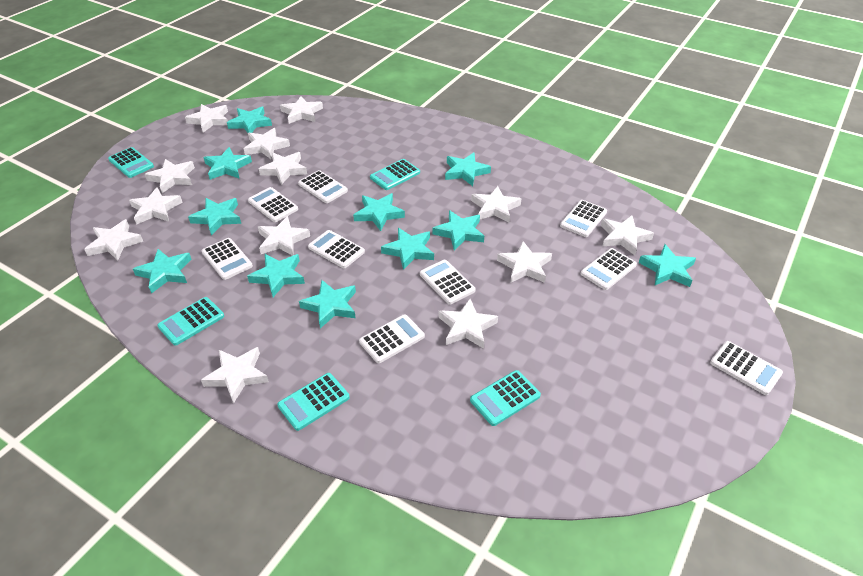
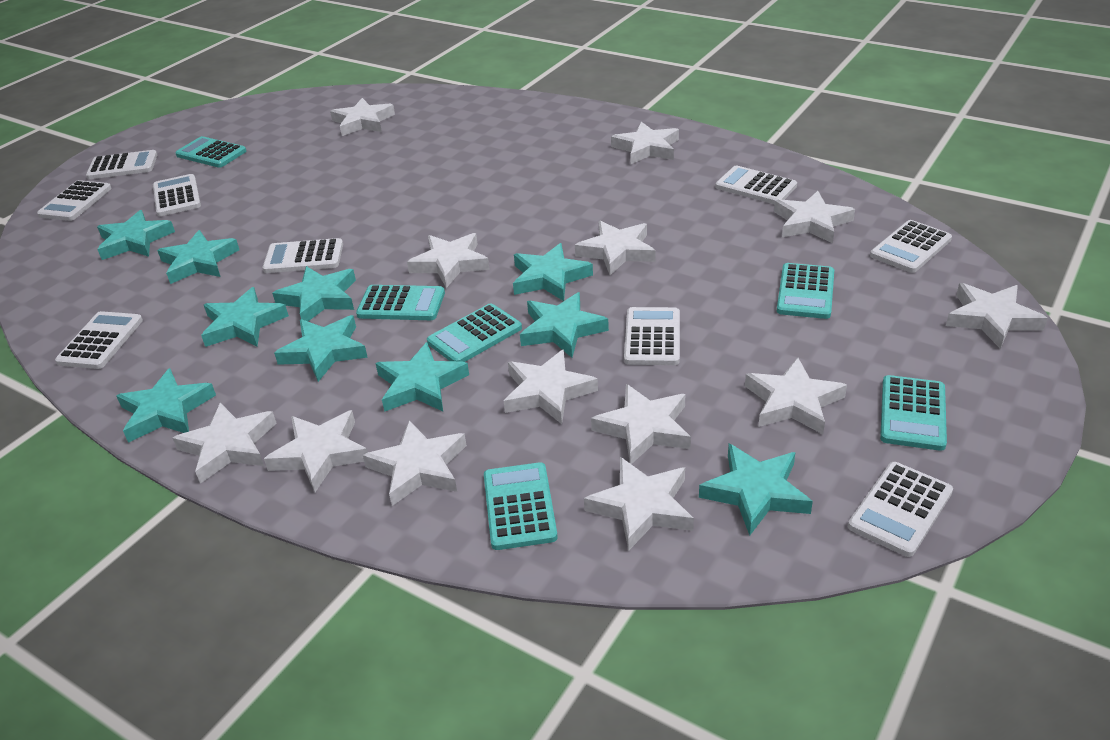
turquoise calculator: 5 -> 6
turquoise star: 11 -> 10

